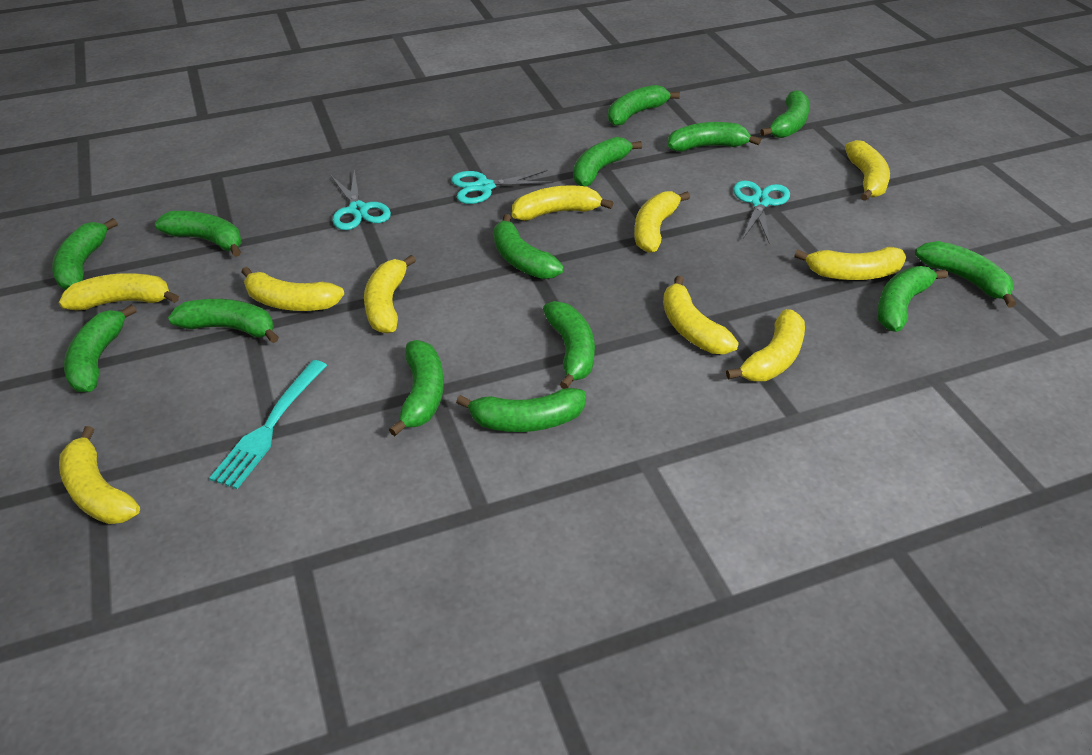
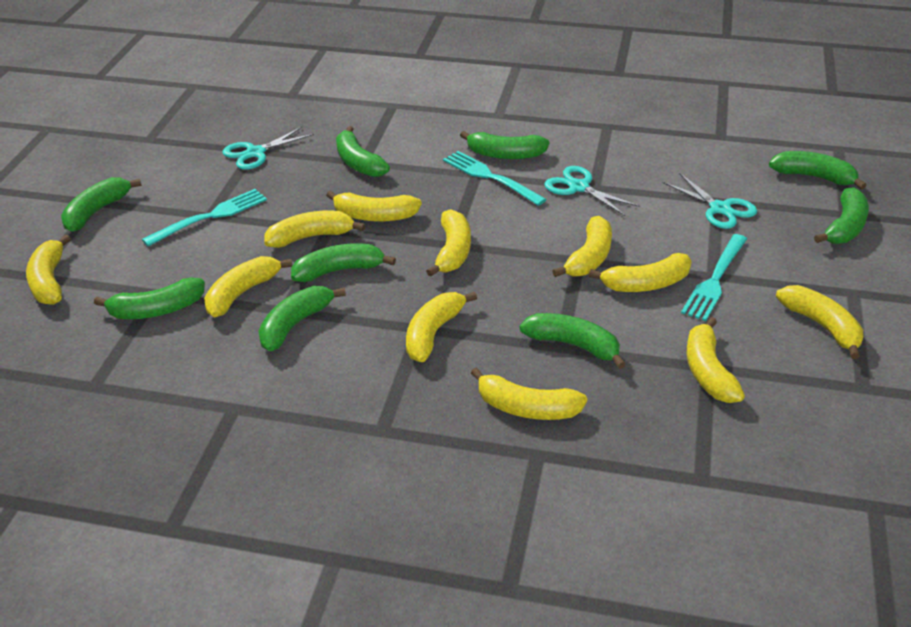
green banana: 14 -> 9
turquoise fork: 1 -> 3
yellow banana: 10 -> 11

